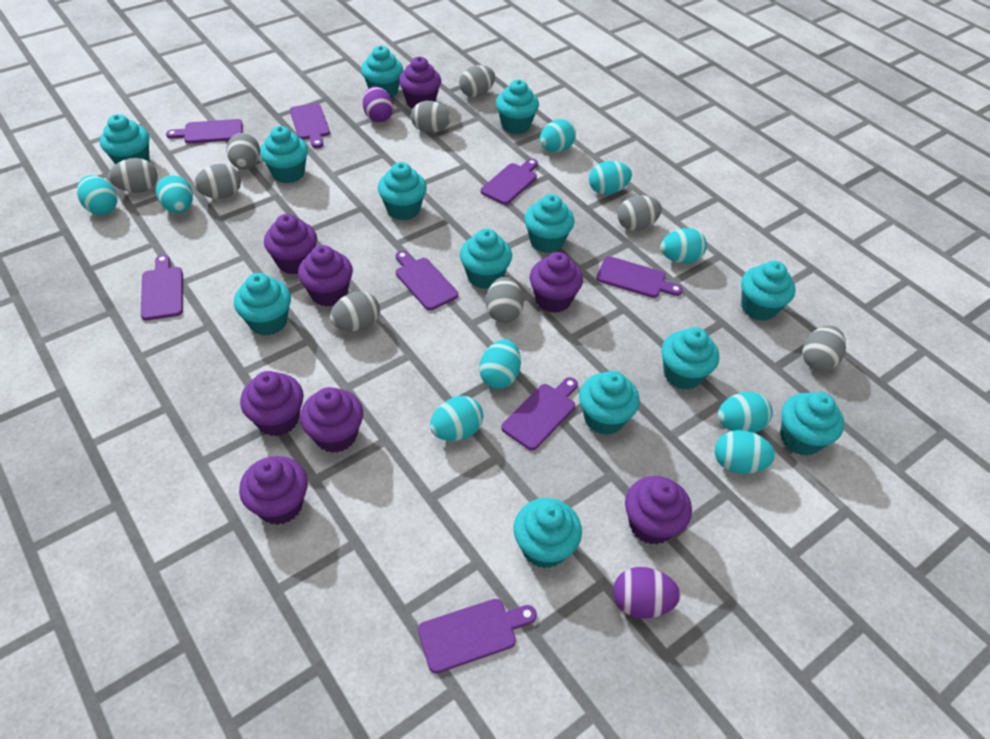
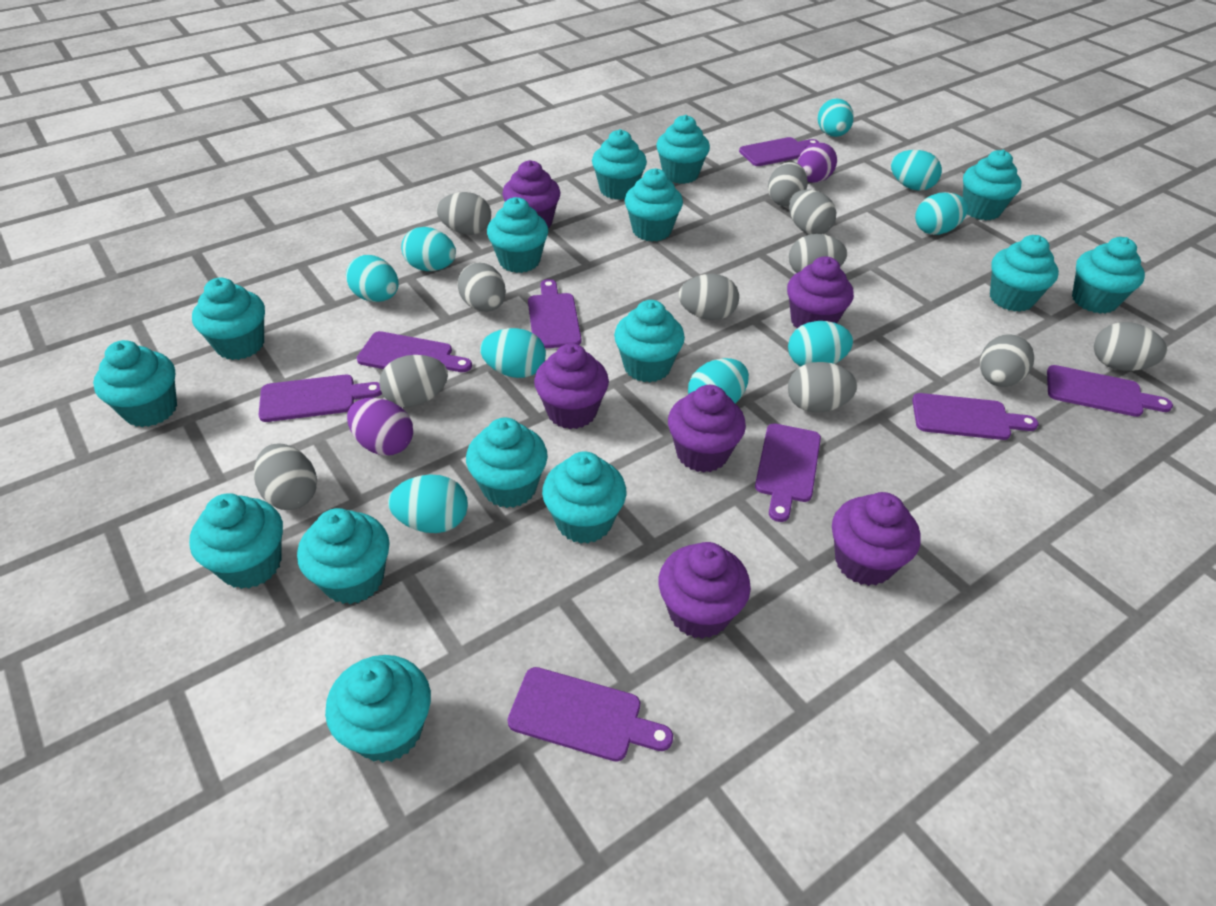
grey egg: 9 -> 11
purple cupcake: 8 -> 6
turquoise cupcake: 13 -> 15

